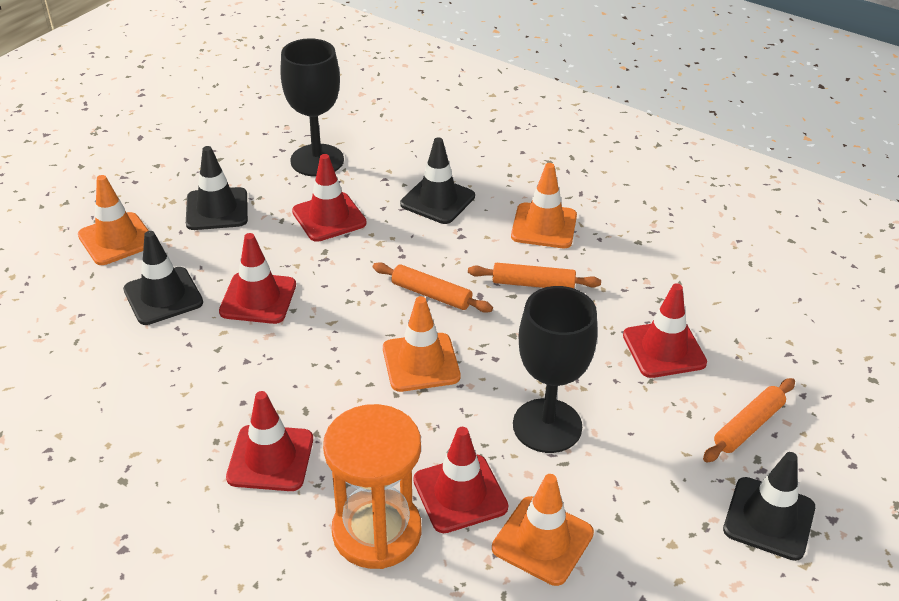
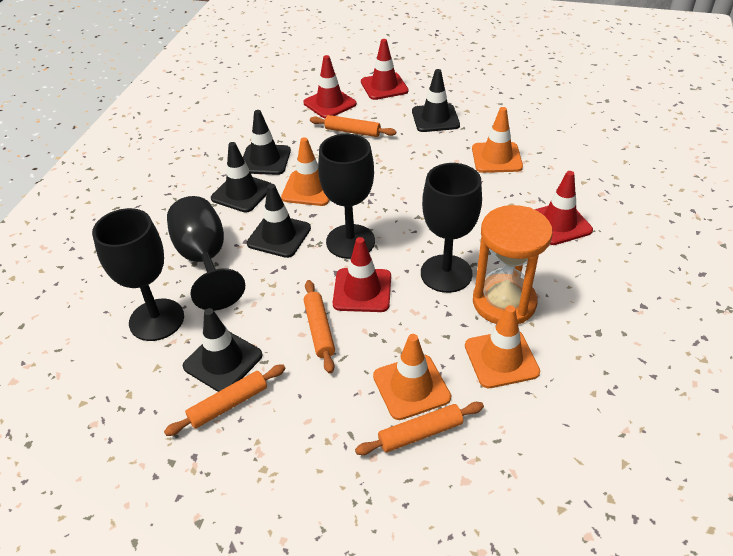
black goblet: 2 -> 4
black traffic cone: 4 -> 5
orange rolling pin: 3 -> 4
red traffic cone: 5 -> 4

